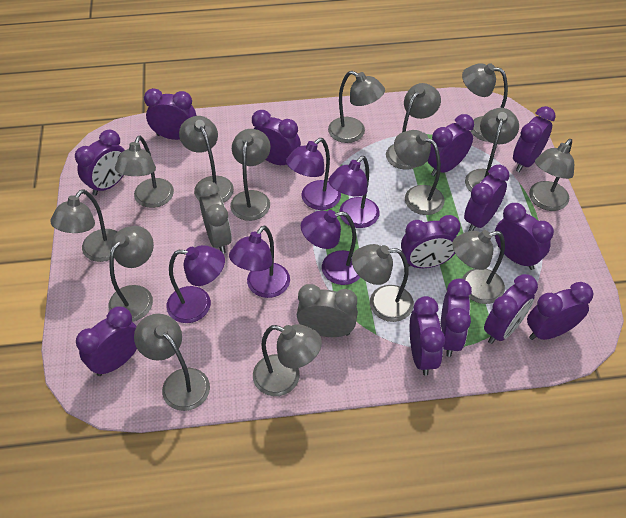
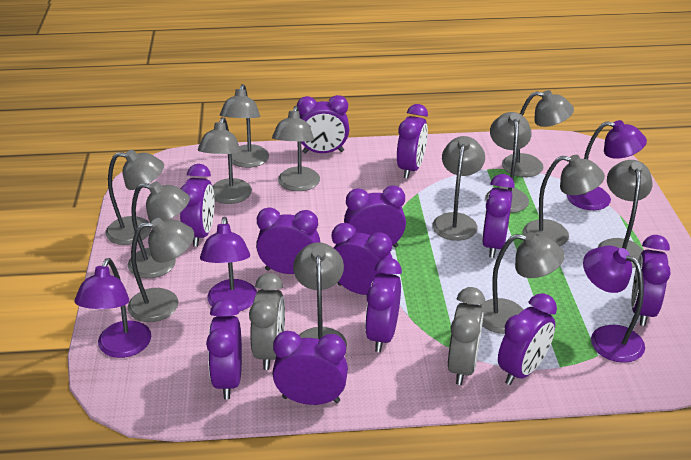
grey lamp: 15 -> 13
purple clock: 13 -> 12
purple lamp: 5 -> 4

